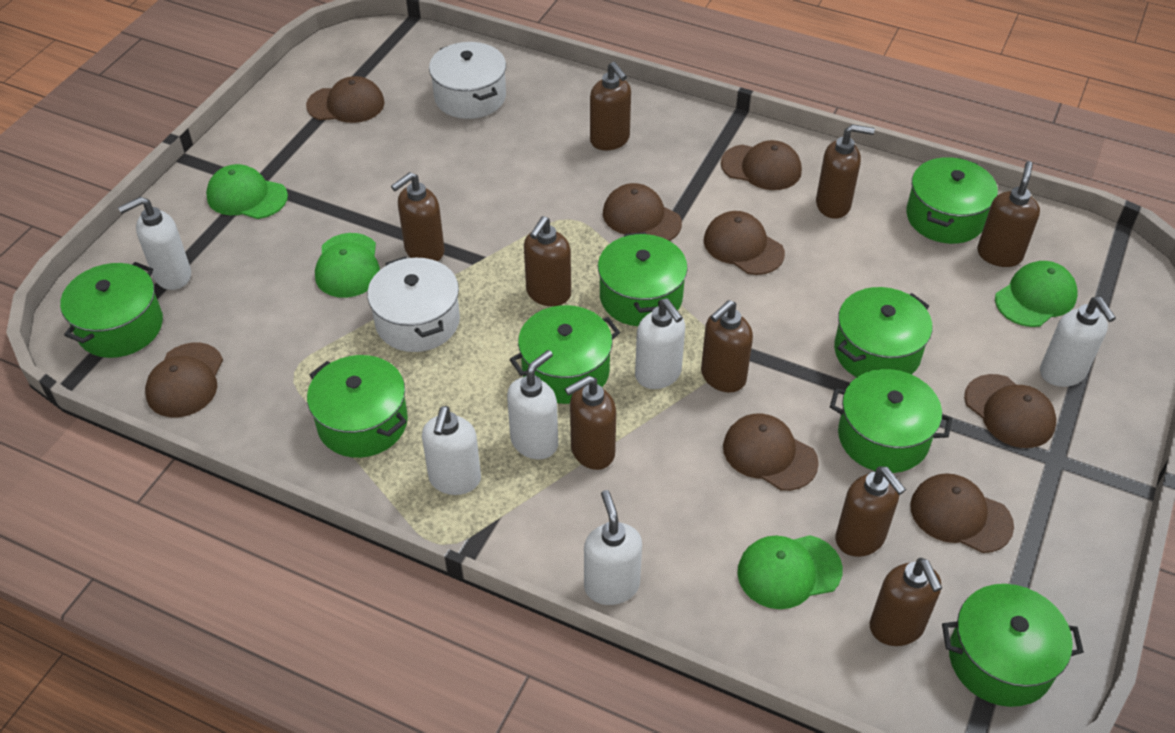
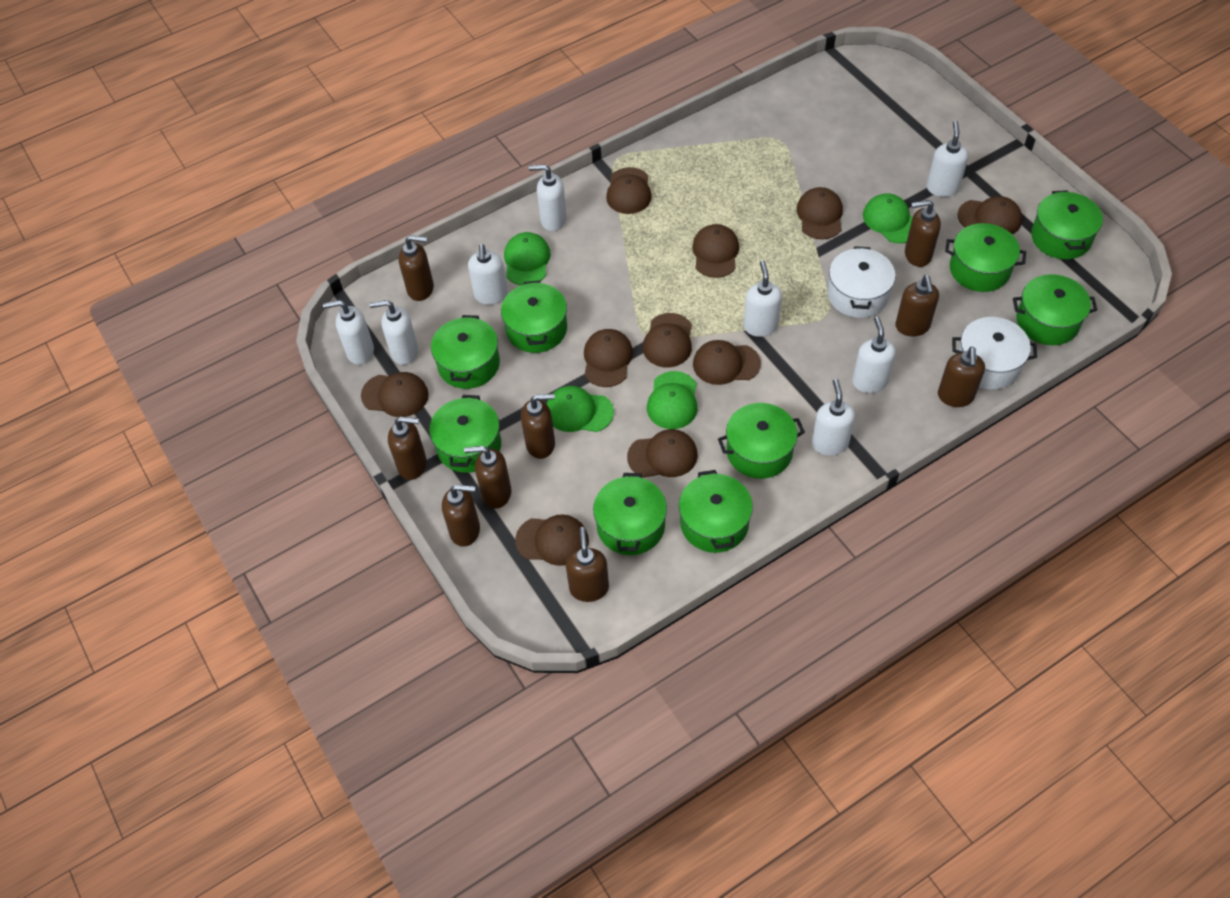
brown cap: 8 -> 10
green pot: 8 -> 9
white soap dispenser: 6 -> 8

